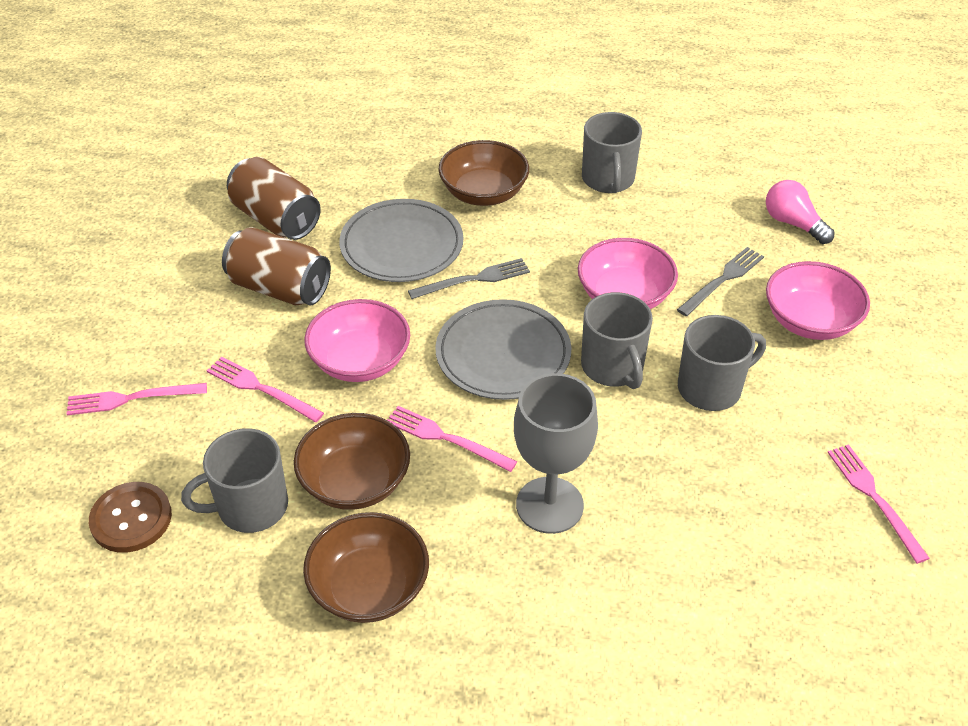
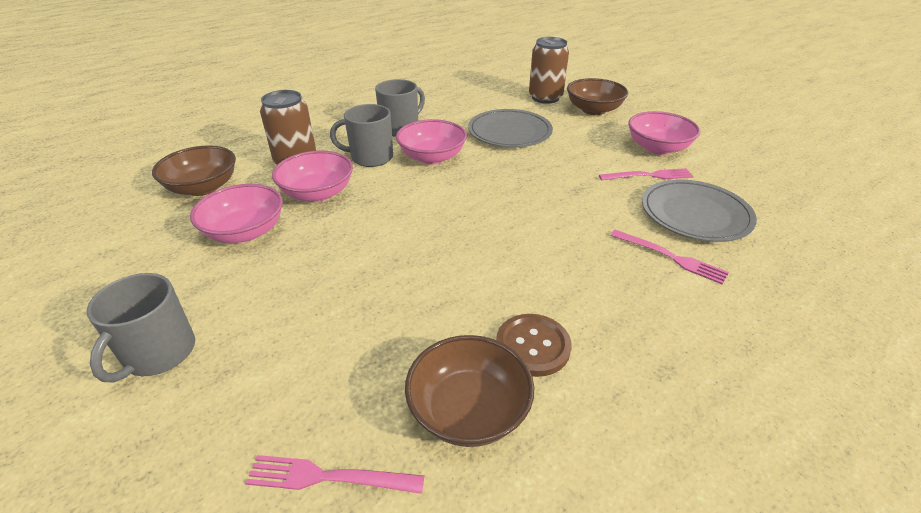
grey fork: 2 -> 0
grey goblet: 1 -> 0
grey mug: 4 -> 3
pink bowl: 3 -> 4
pink fork: 4 -> 3
pink light bulb: 1 -> 0

